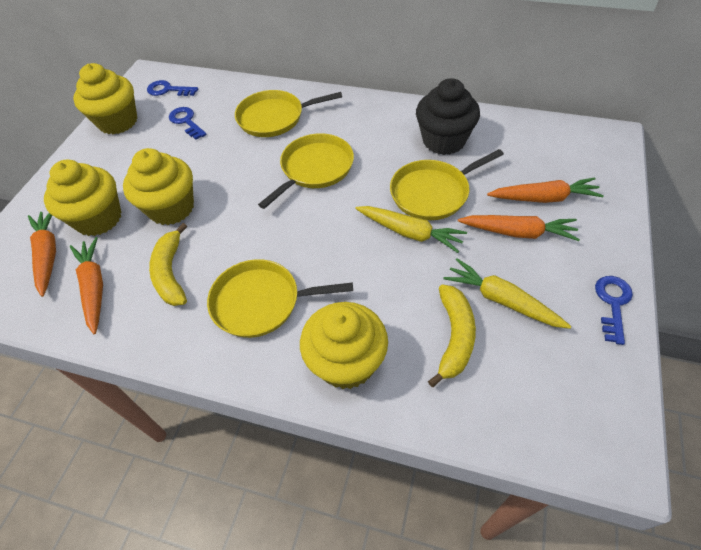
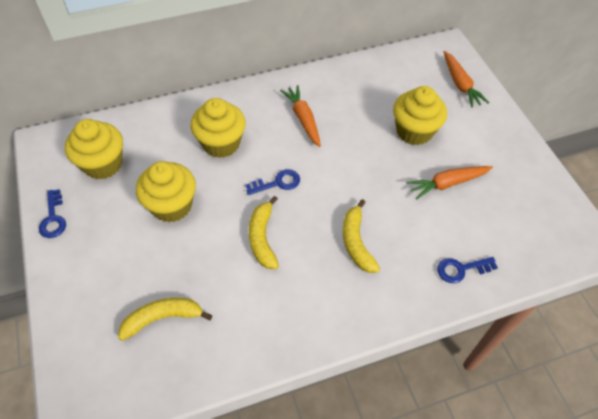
black cupcake: 1 -> 0
orange carrot: 4 -> 3
yellow banana: 2 -> 3
yellow carrot: 2 -> 0
yellow pan: 4 -> 0

